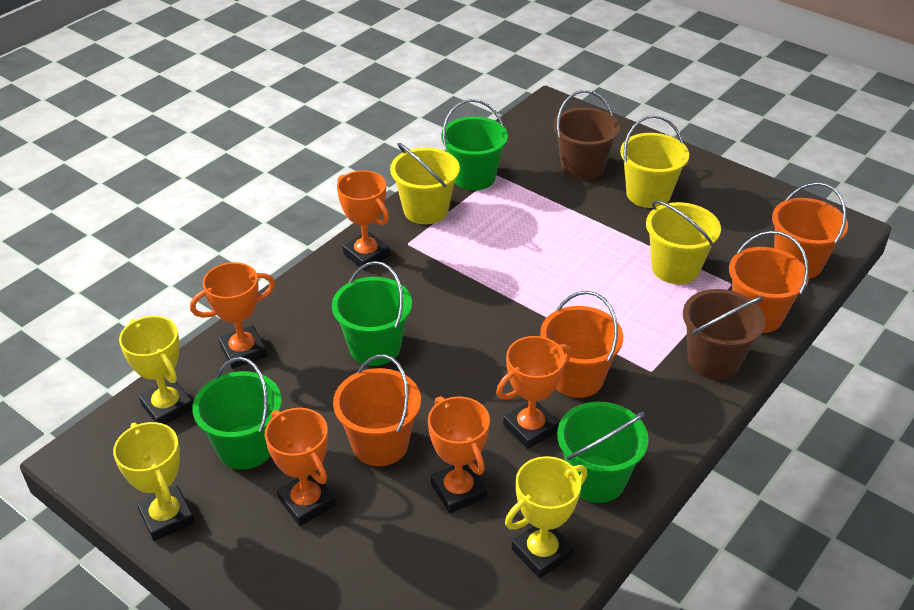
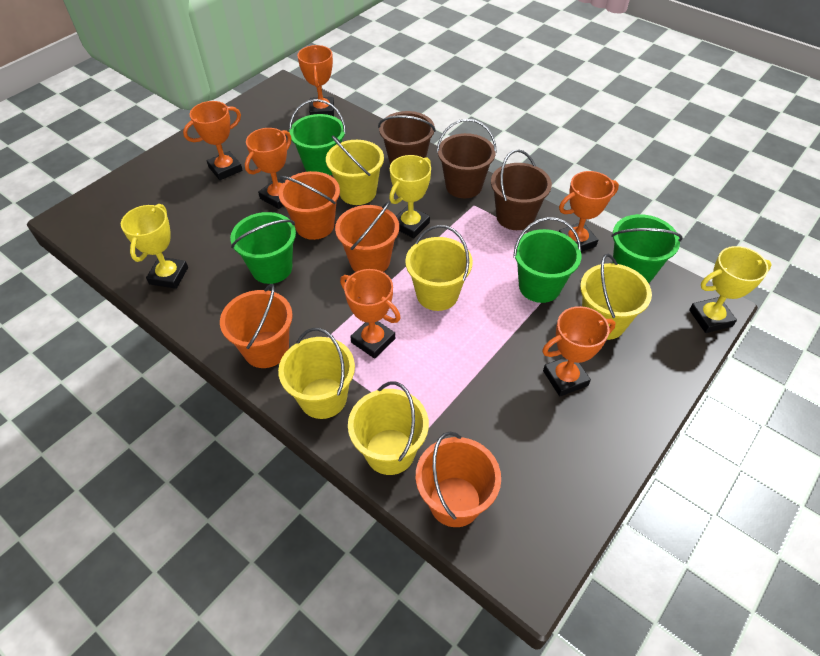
brown bucket: 2 -> 3
orange trophy: 5 -> 6
yellow bucket: 3 -> 5

